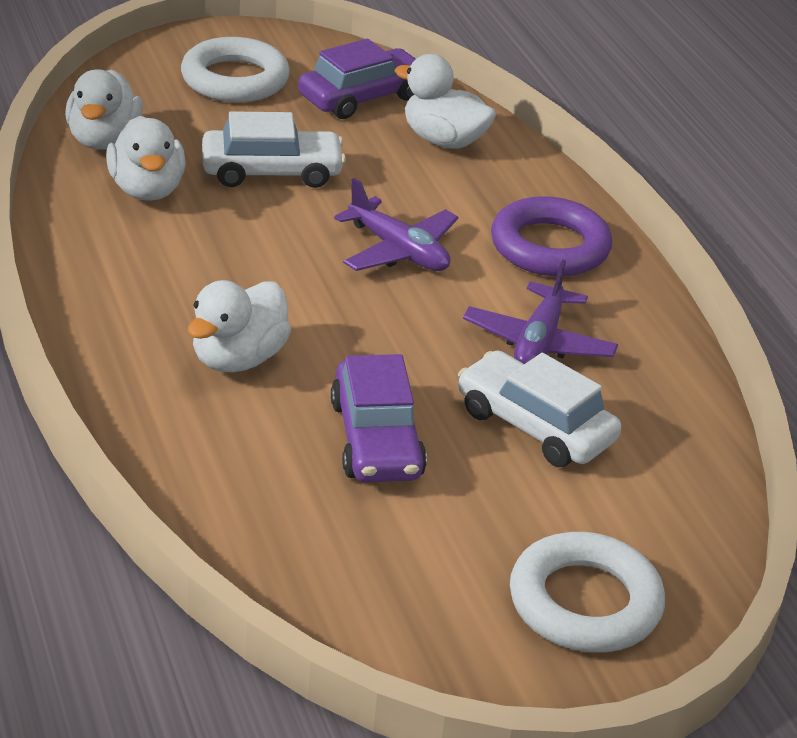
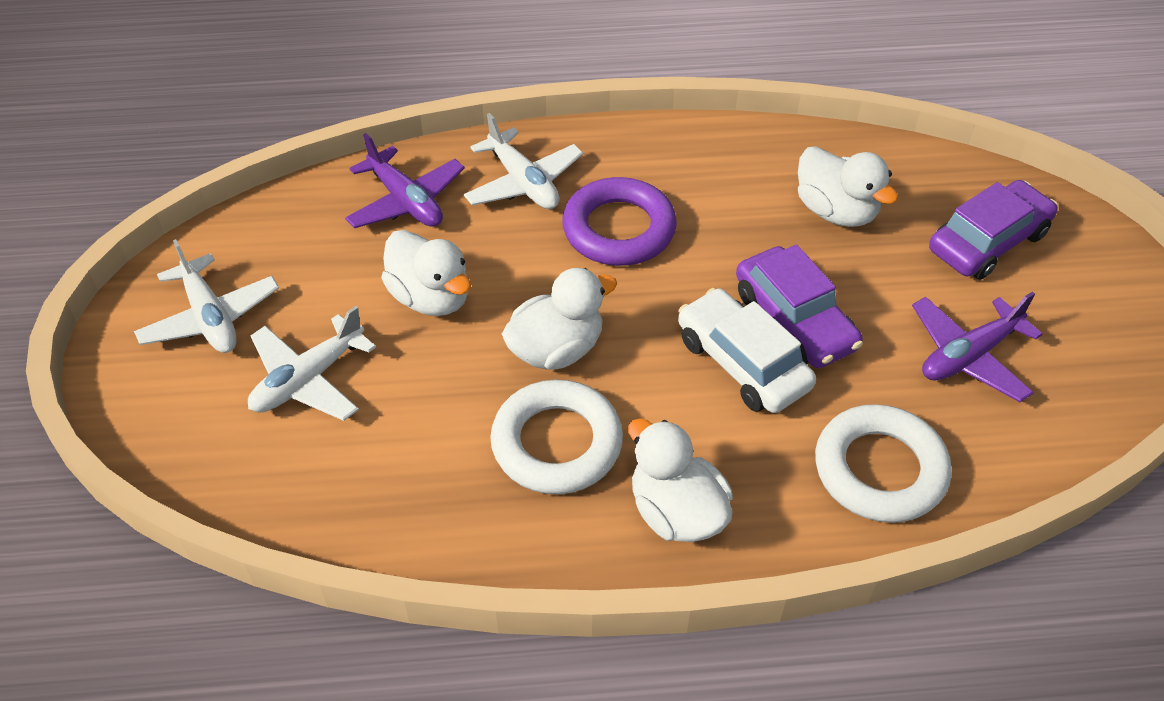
white car: 2 -> 1
white plane: 0 -> 3

